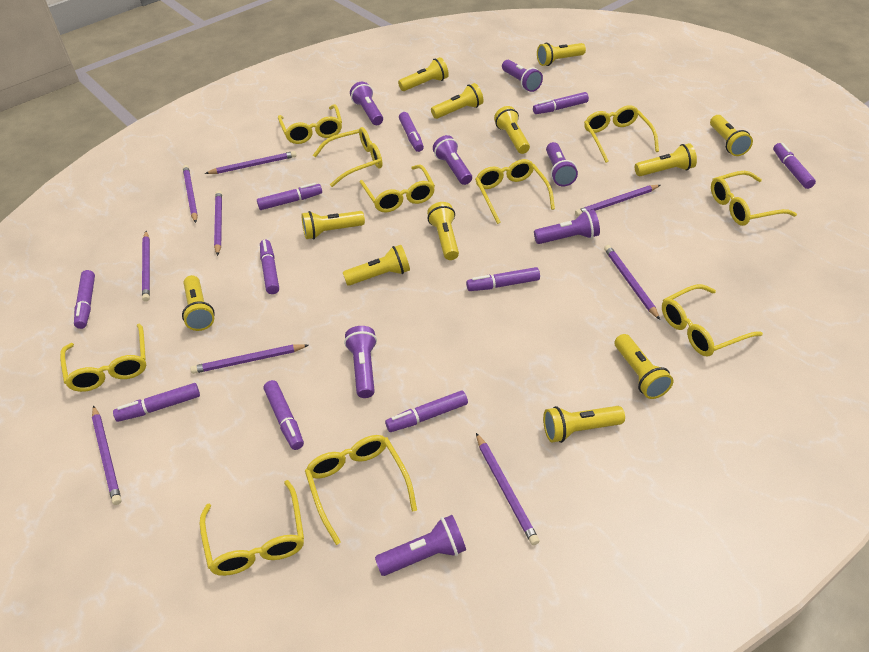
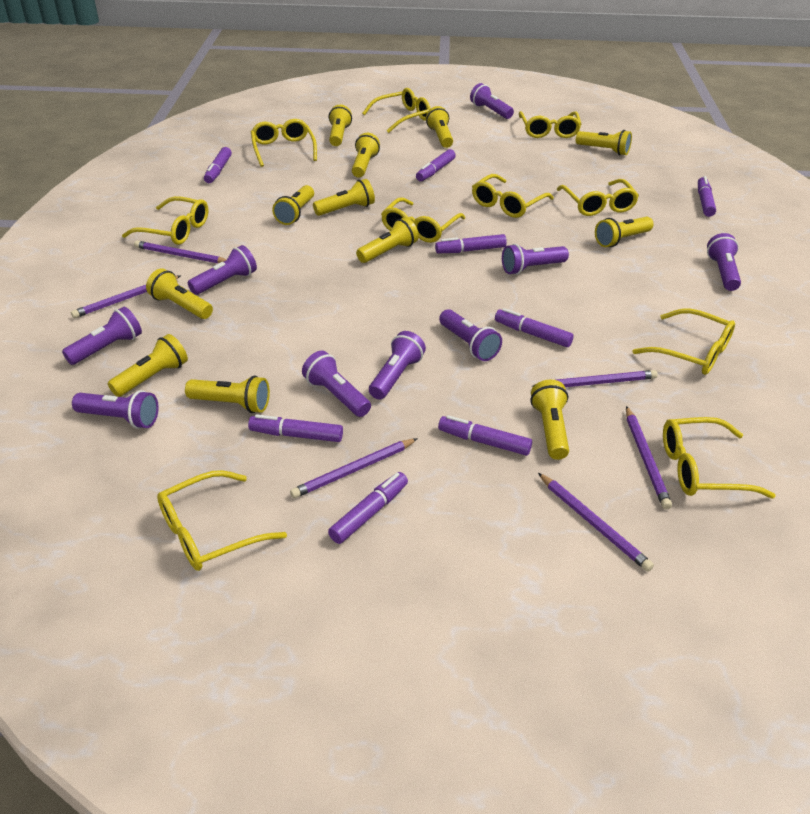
purple flashlight: 7 -> 9
purple marker: 10 -> 8
purple pencil: 9 -> 6

